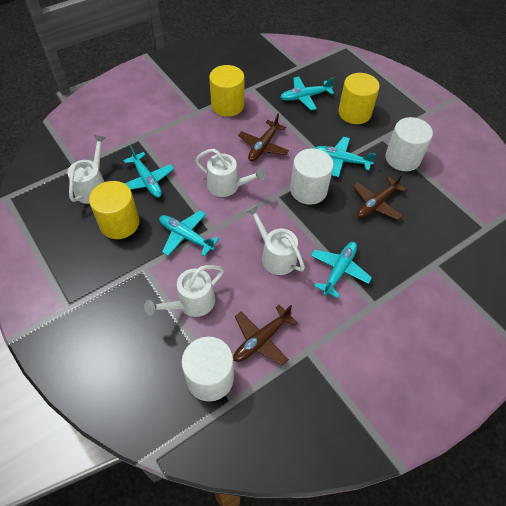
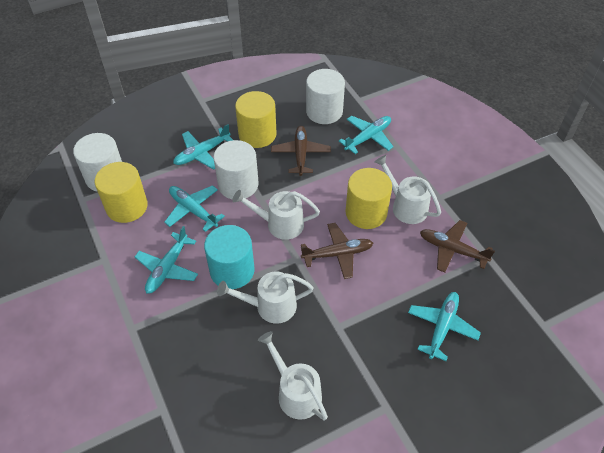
turquoise cylinder: 0 -> 1

